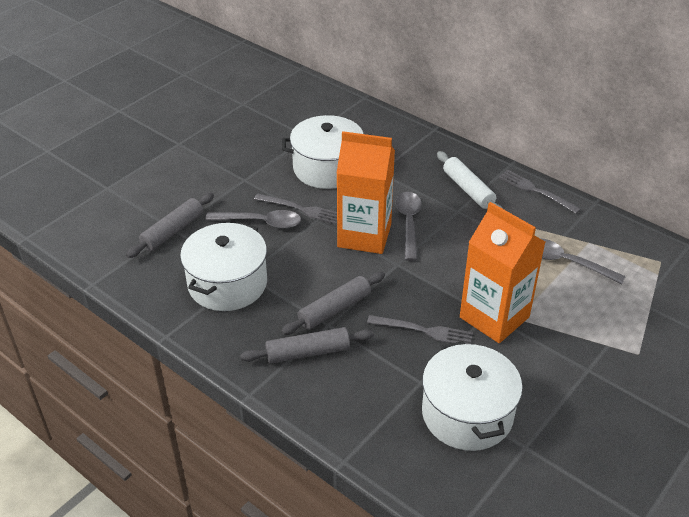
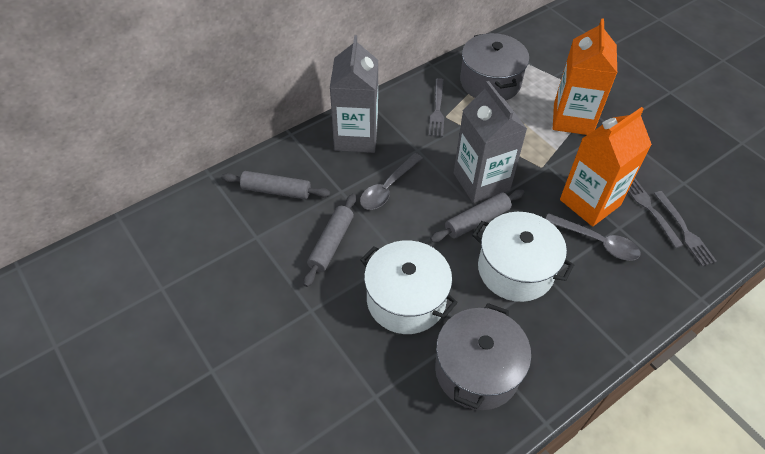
grey carton: 0 -> 2
grey pot: 0 -> 2
grey spoon: 3 -> 2
white pot: 3 -> 2
white rolling pin: 1 -> 0

